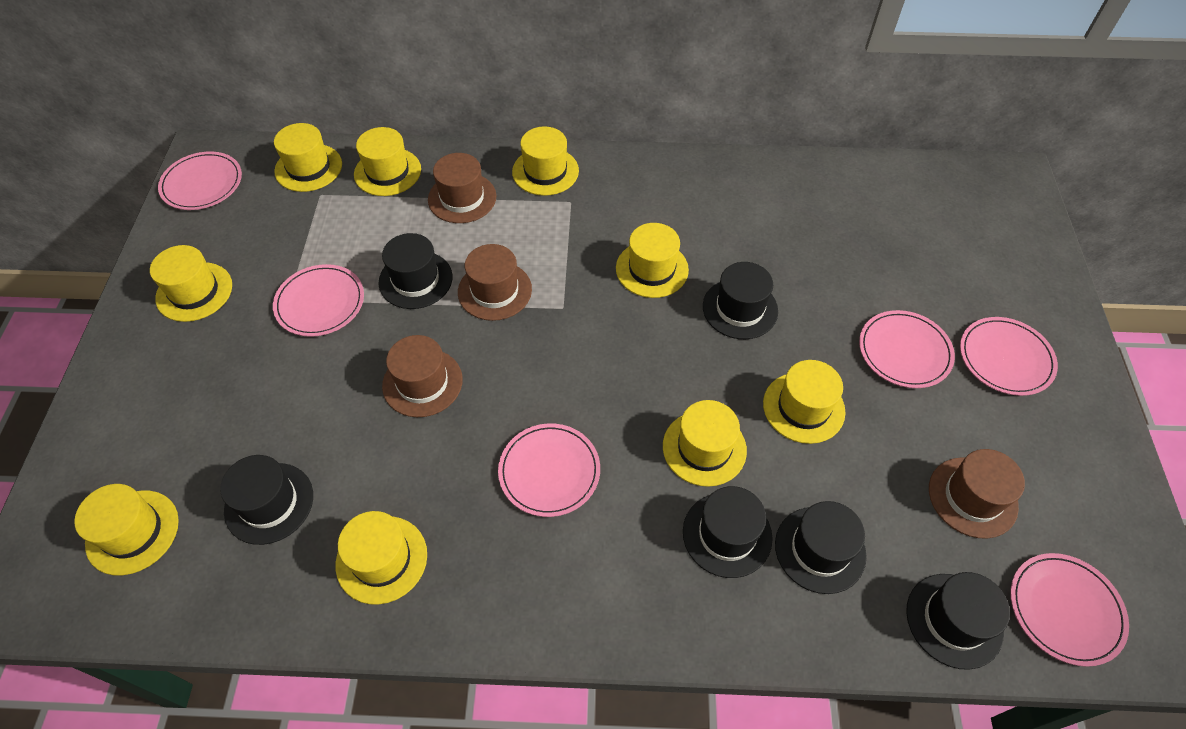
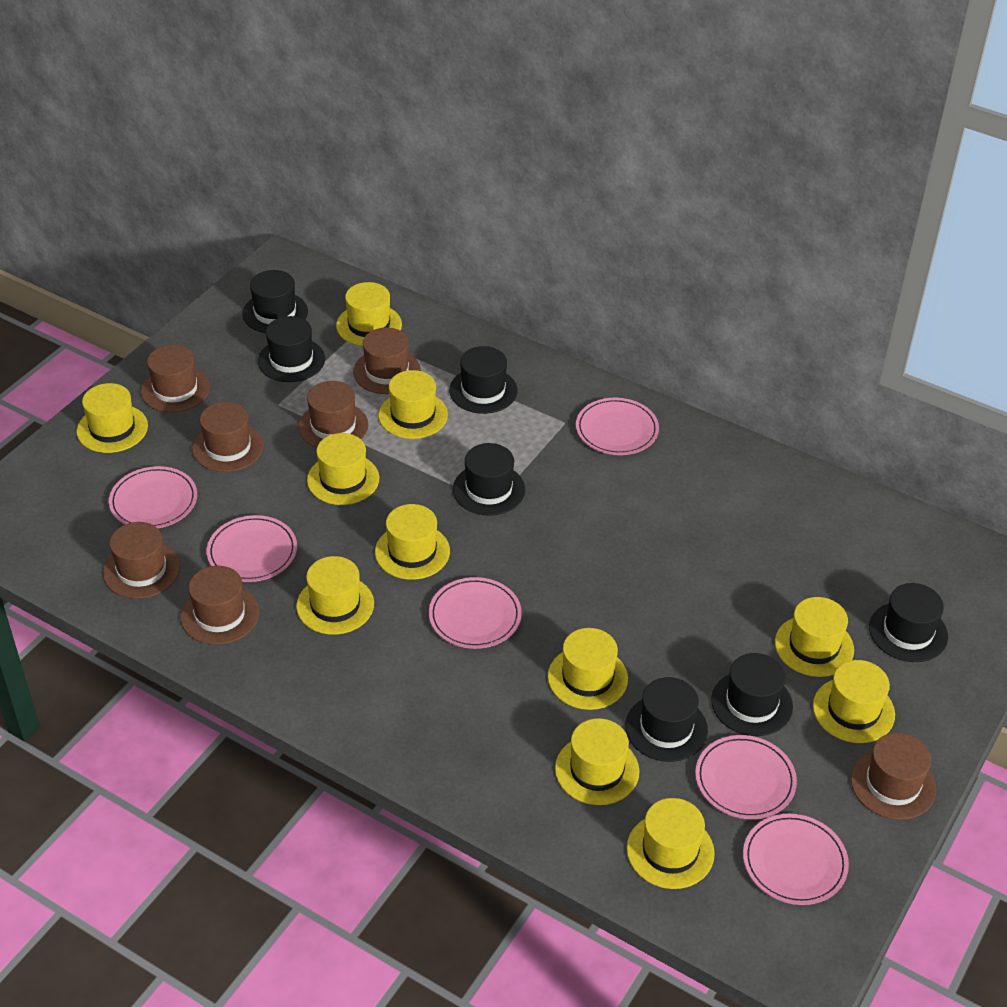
black hat: 6 -> 7
brown hat: 4 -> 7
yellow hat: 9 -> 11

